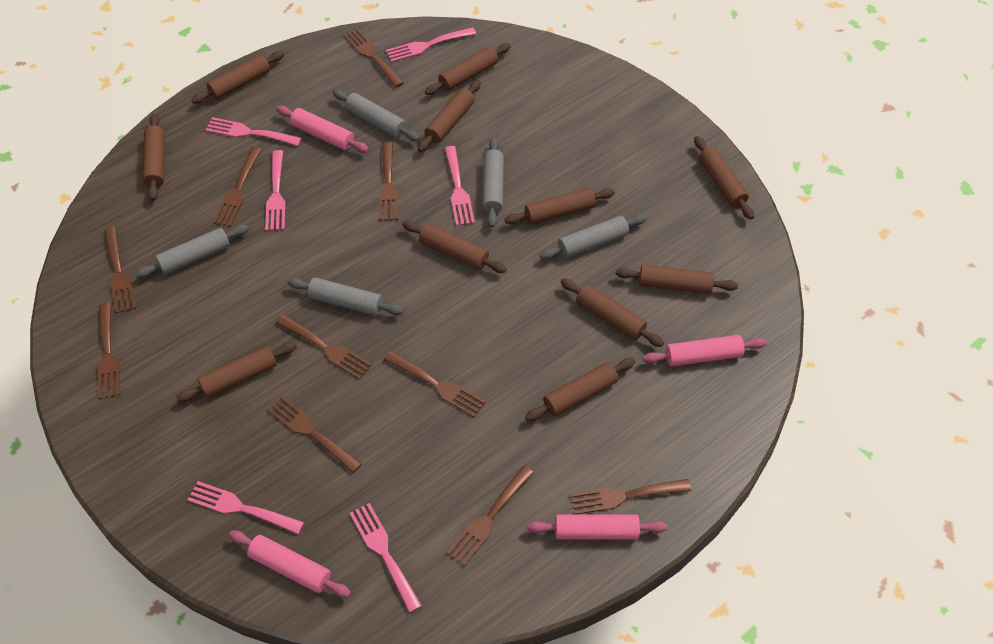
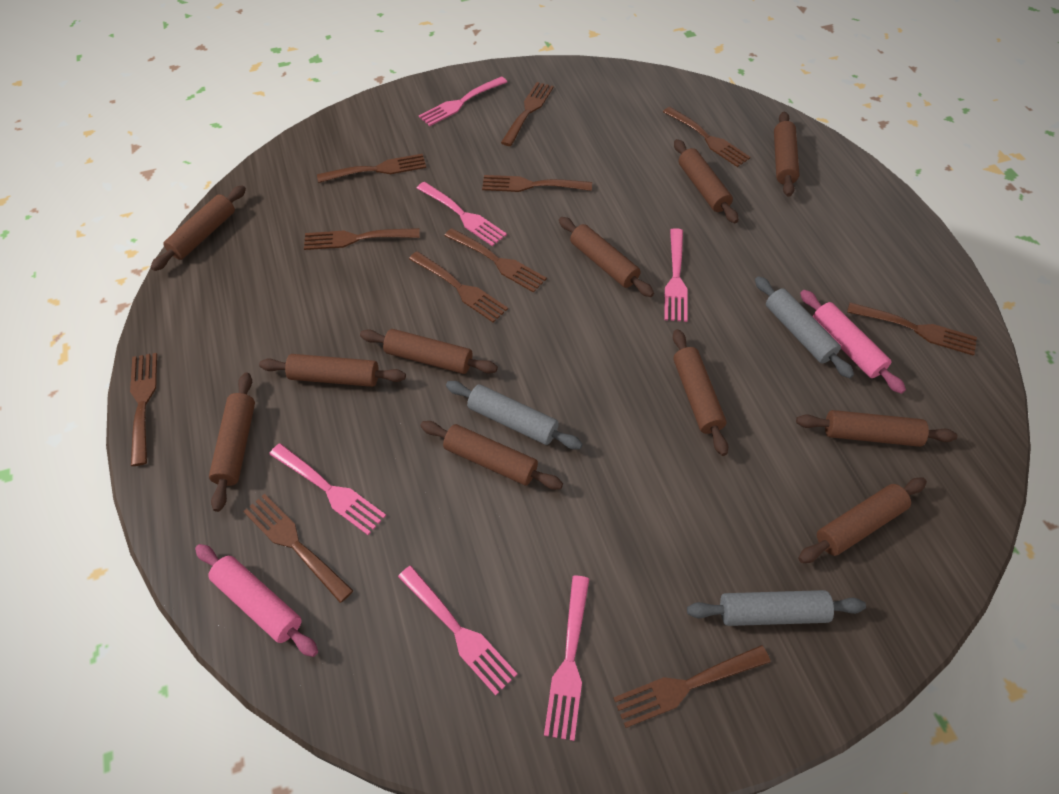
brown fork: 10 -> 11
grey rolling pin: 5 -> 3
pink rolling pin: 4 -> 2

